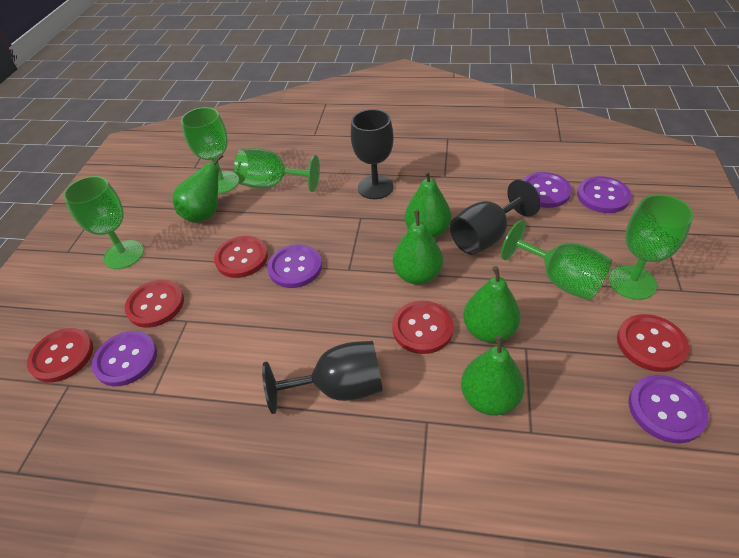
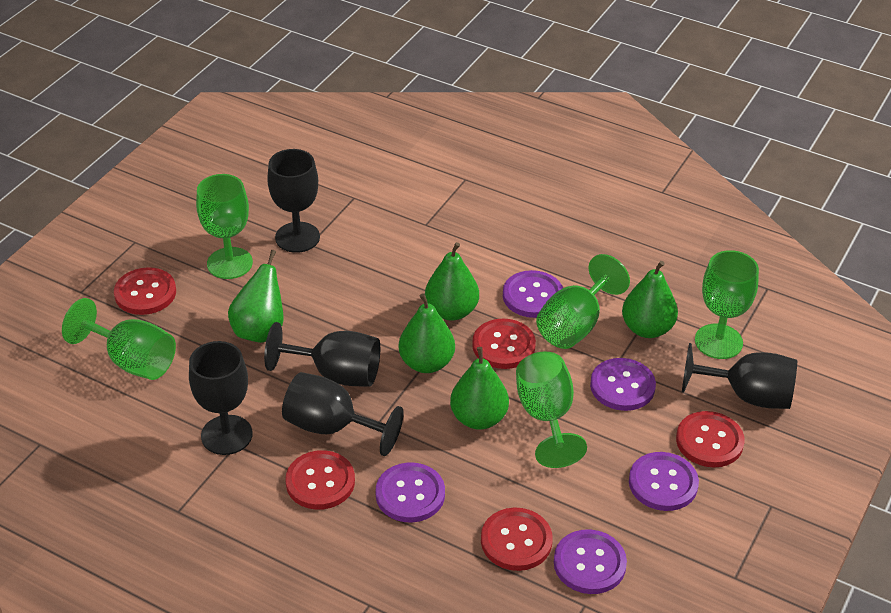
black goblet: 3 -> 5

